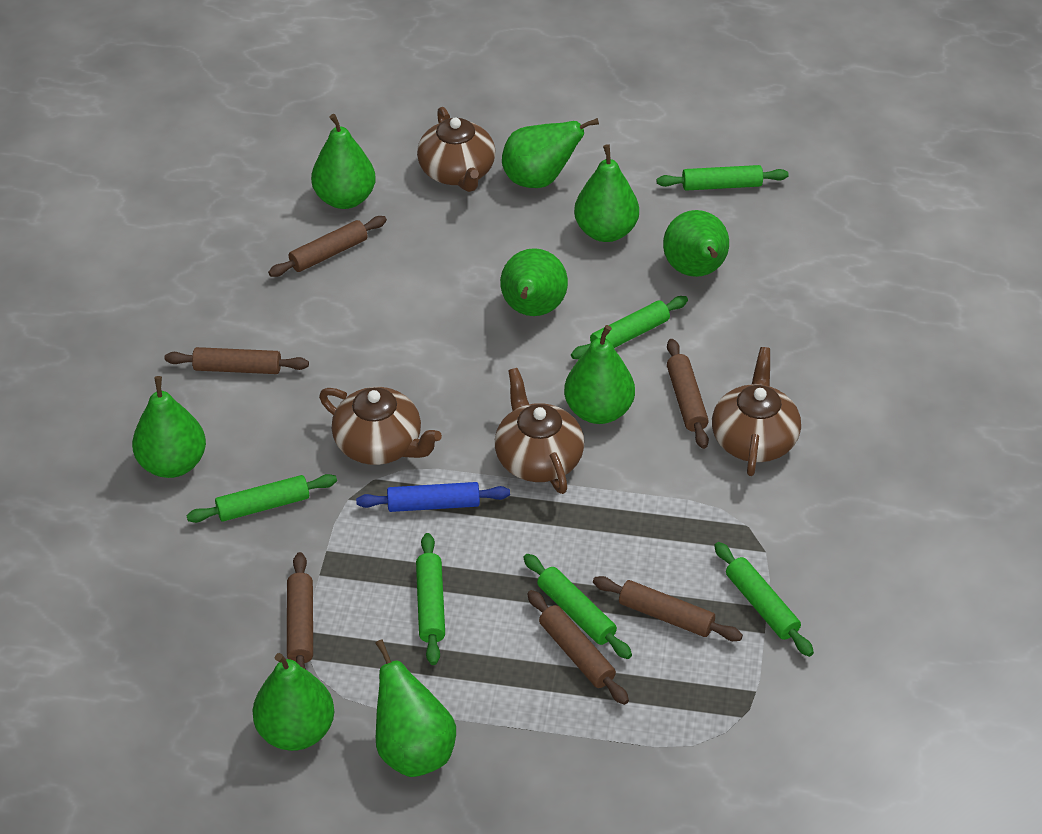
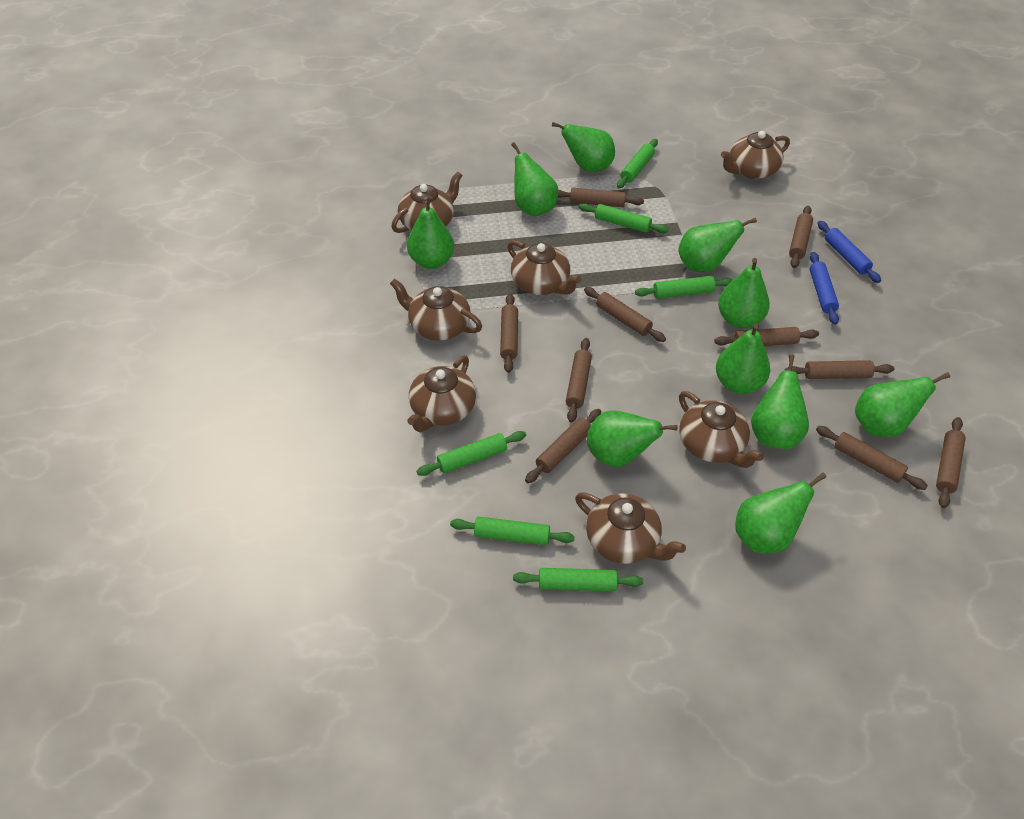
blue rolling pin: 1 -> 2
brown rolling pin: 6 -> 10
brown teapot: 4 -> 7
green pear: 9 -> 10

